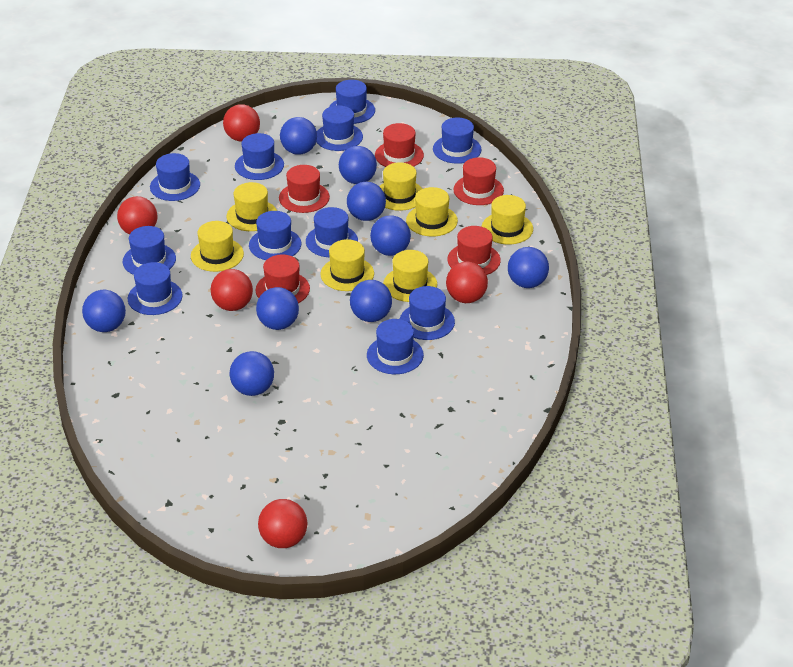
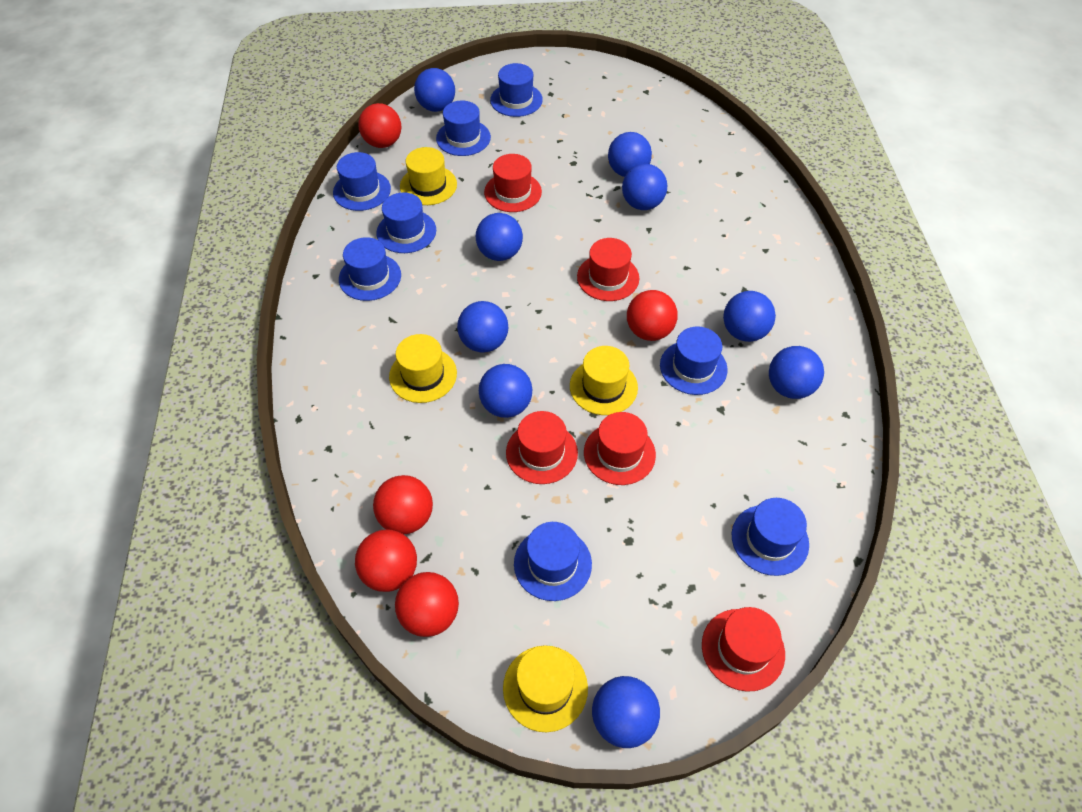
blue hat: 11 -> 8
yellow hat: 7 -> 4

